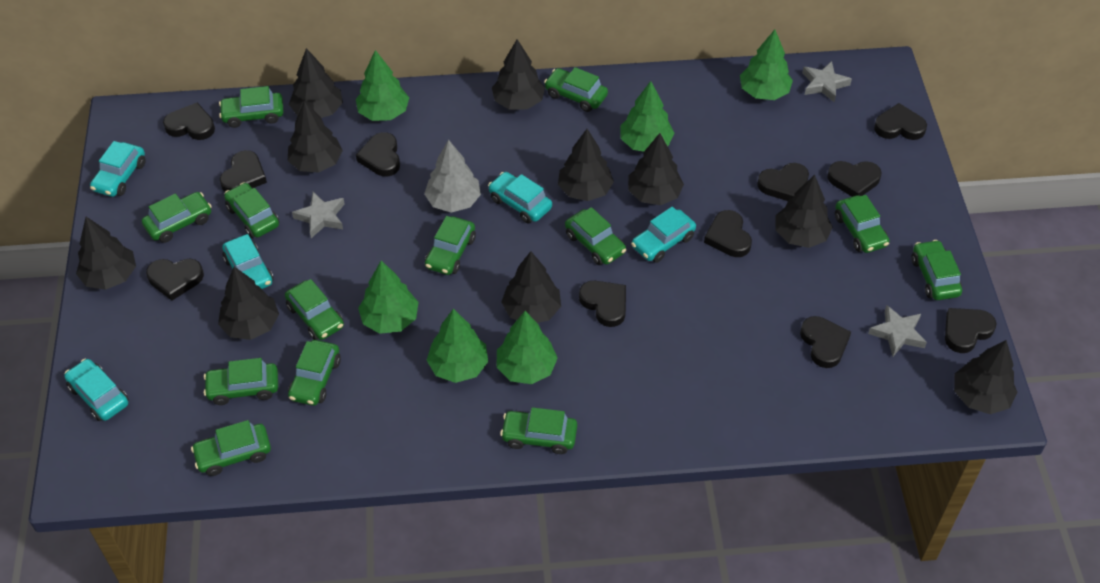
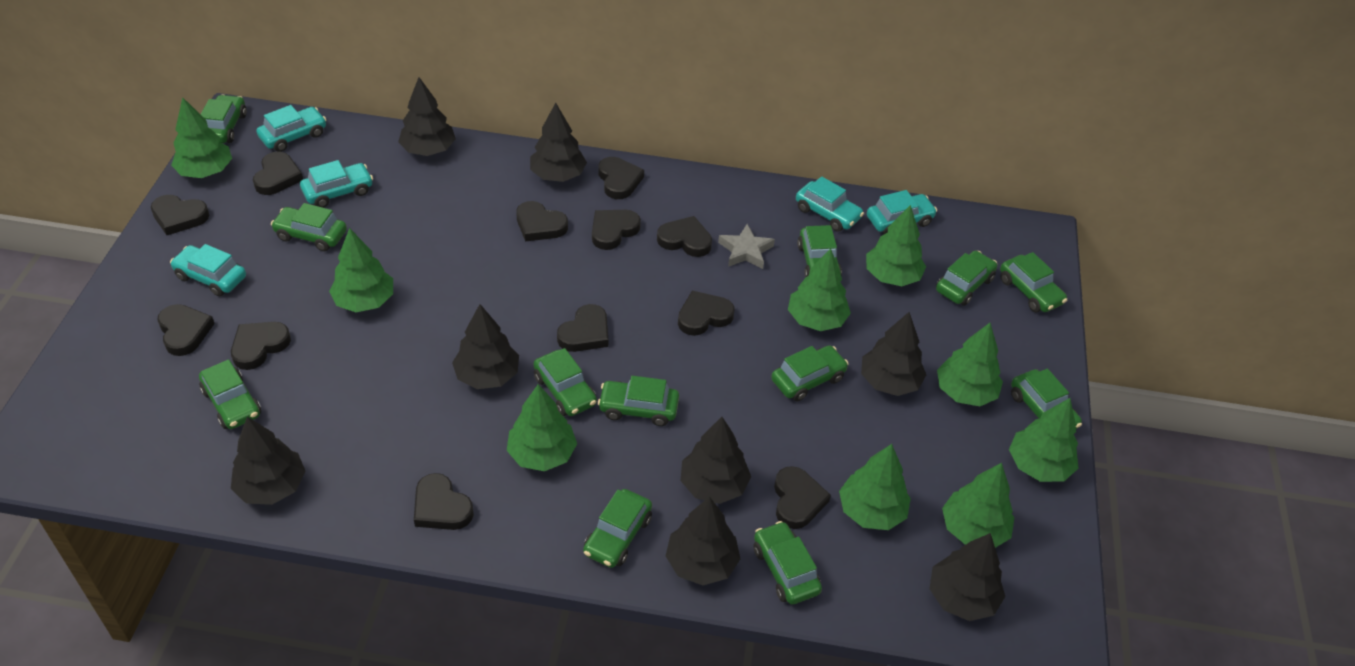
black heart: 11 -> 12
black tree: 10 -> 8
green car: 13 -> 12
green tree: 6 -> 9
grey star: 3 -> 1
grey tree: 1 -> 0

